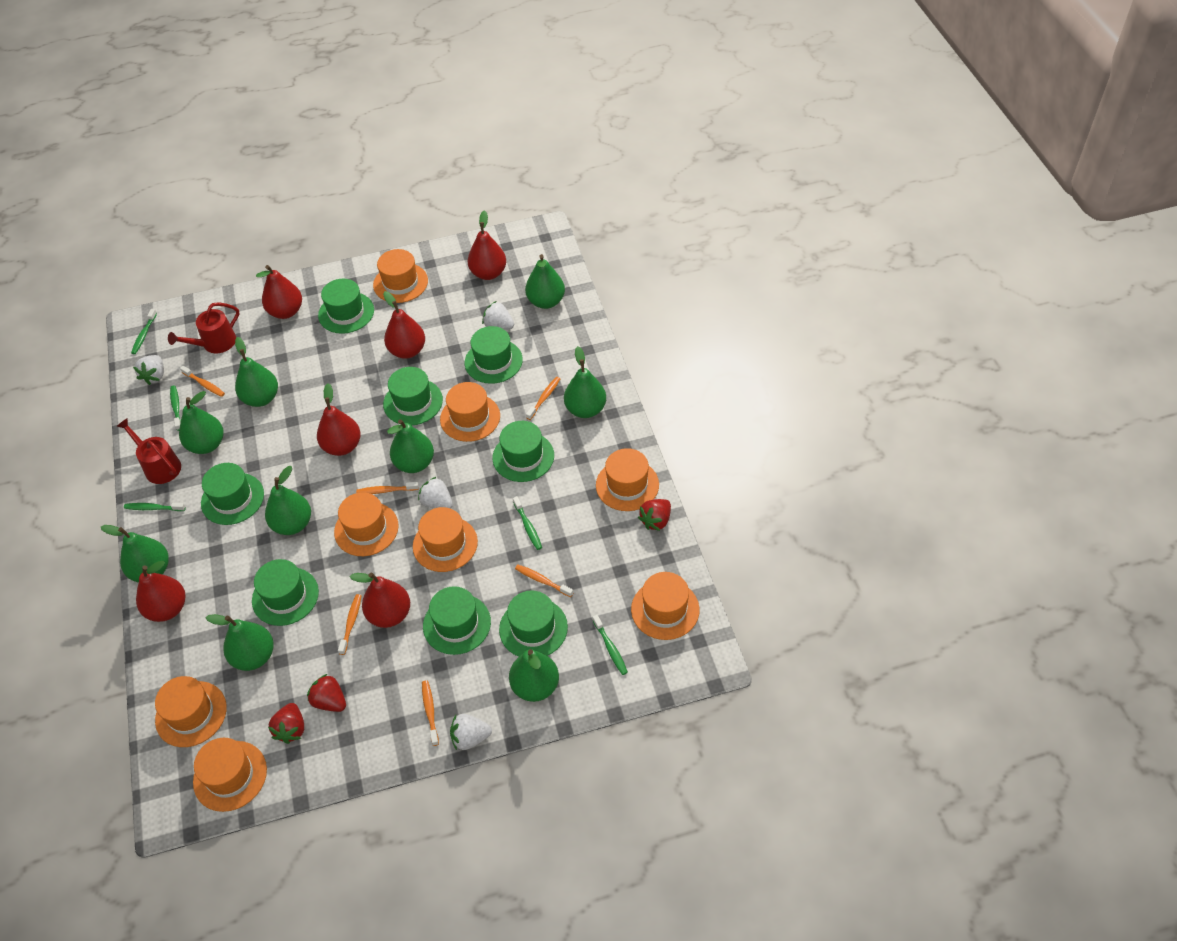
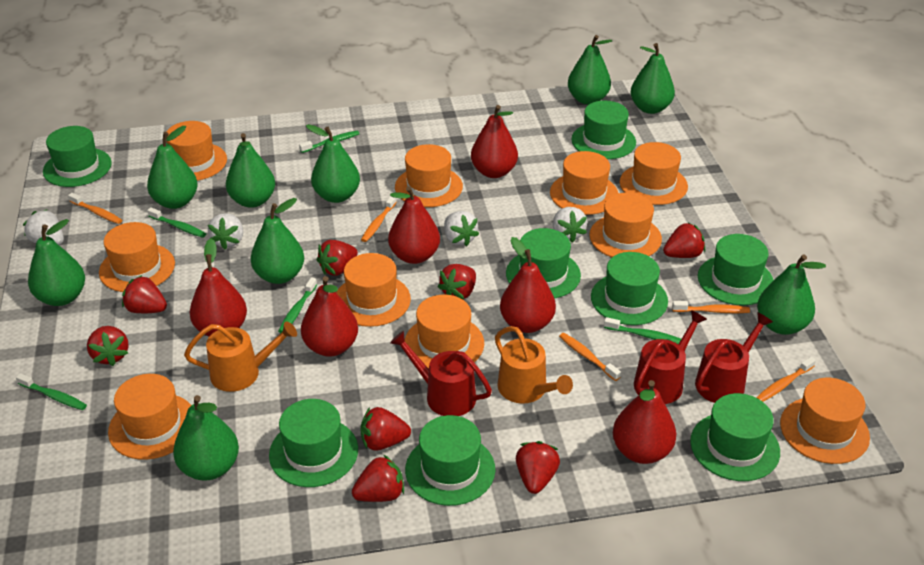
orange hat: 8 -> 10
orange toothbrush: 6 -> 5
orange watering can: 0 -> 2
red strawberry: 3 -> 8
red watering can: 2 -> 3

